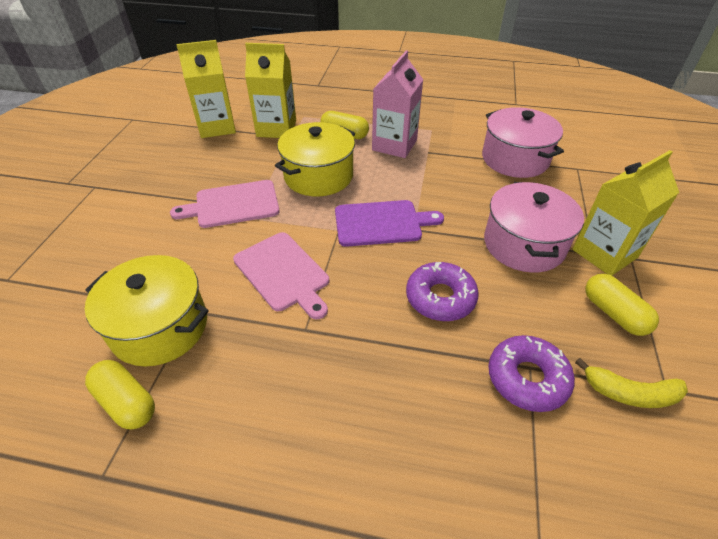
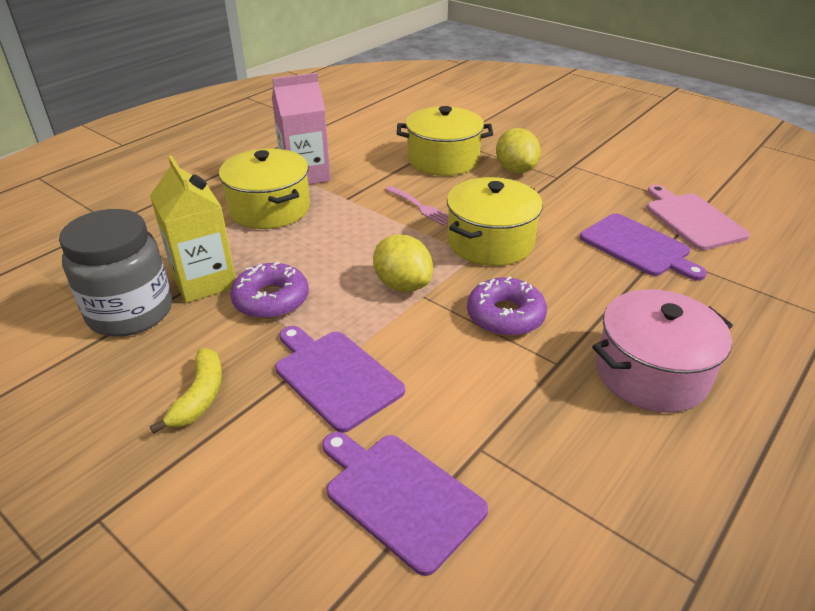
grey jar: 0 -> 1
pink cutting board: 2 -> 1
pink fork: 0 -> 1
pink pot: 2 -> 1
purple cutting board: 1 -> 3
yellow capsule: 3 -> 0
yellow carton: 3 -> 1
yellow lemon: 0 -> 2
yellow pot: 2 -> 3

